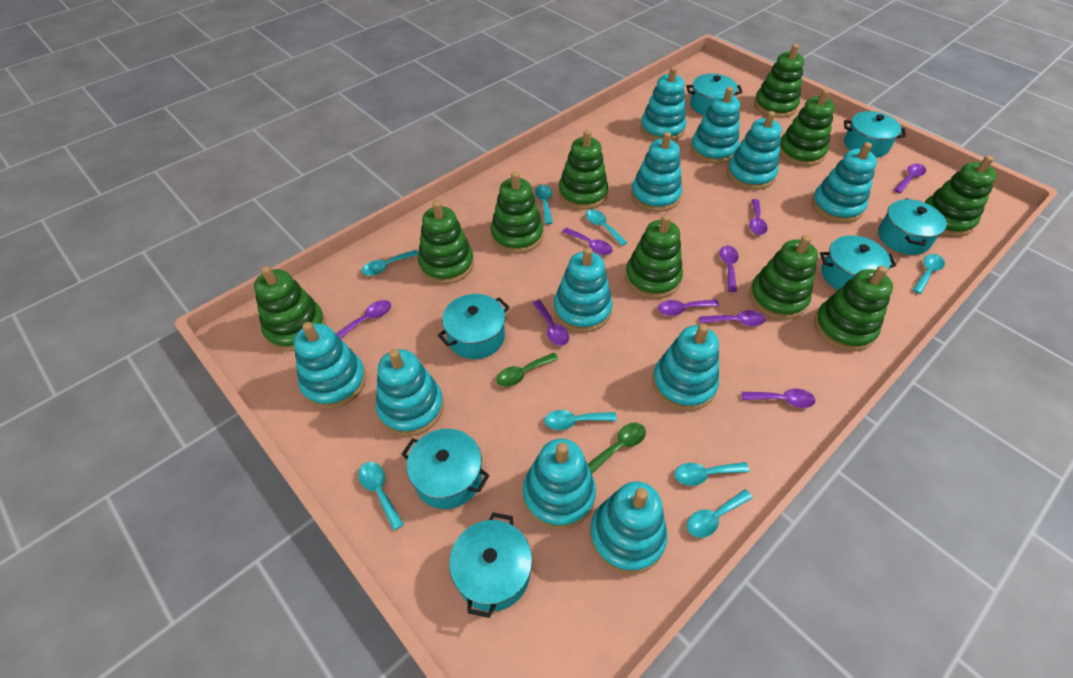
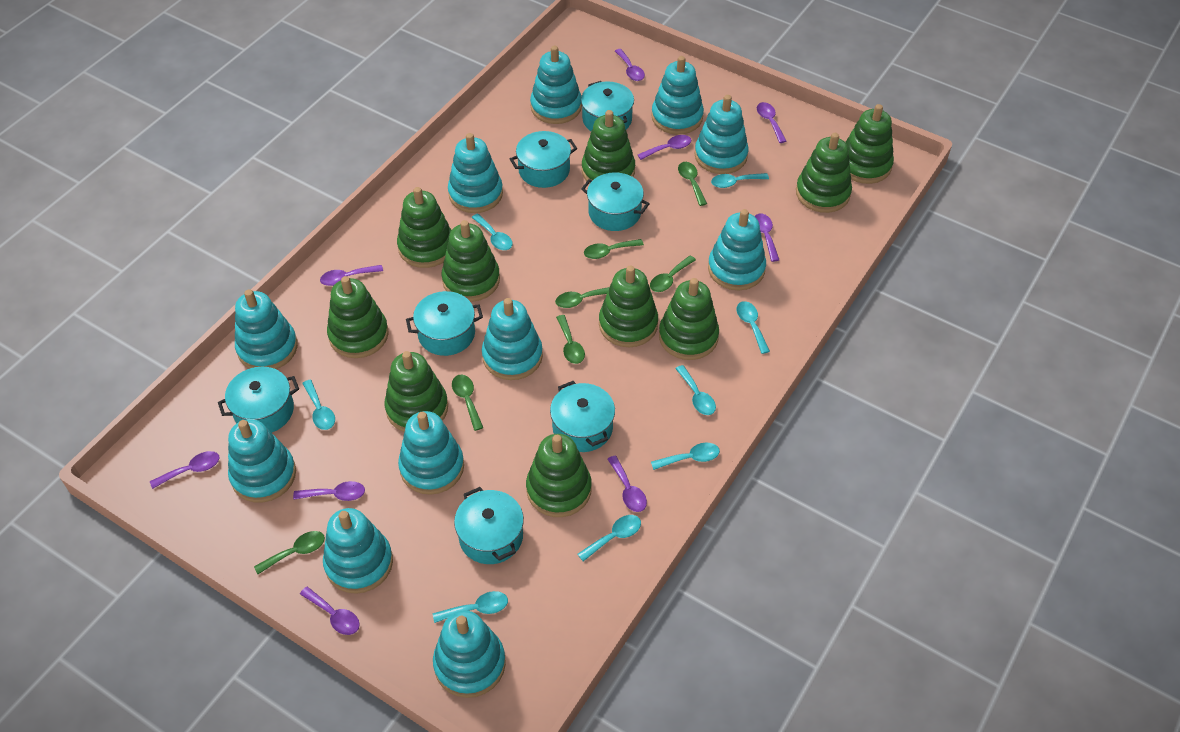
green spoon: 2 -> 7

